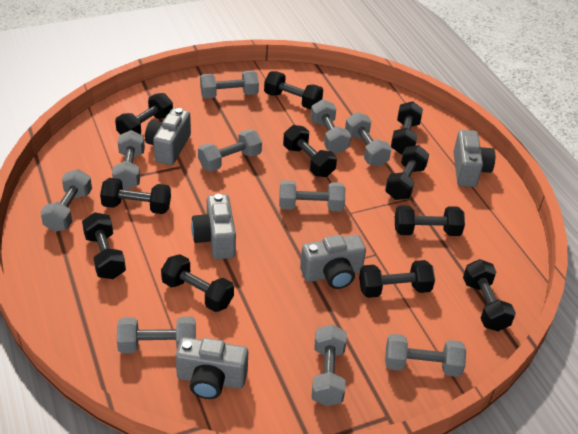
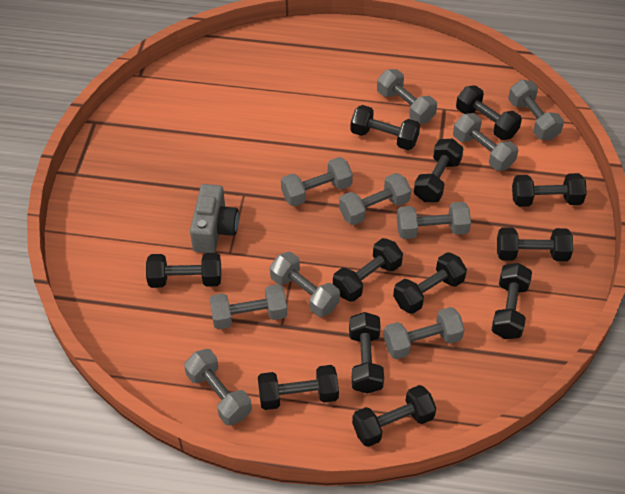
black dumbbell: 11 -> 12
grey camera: 5 -> 1

